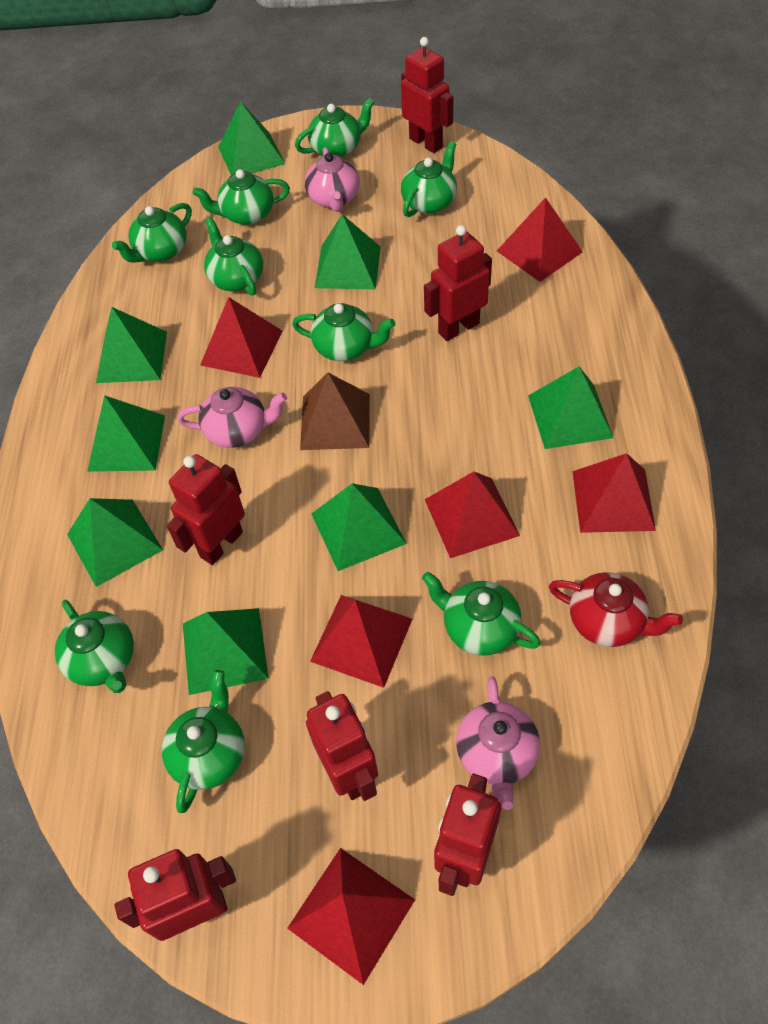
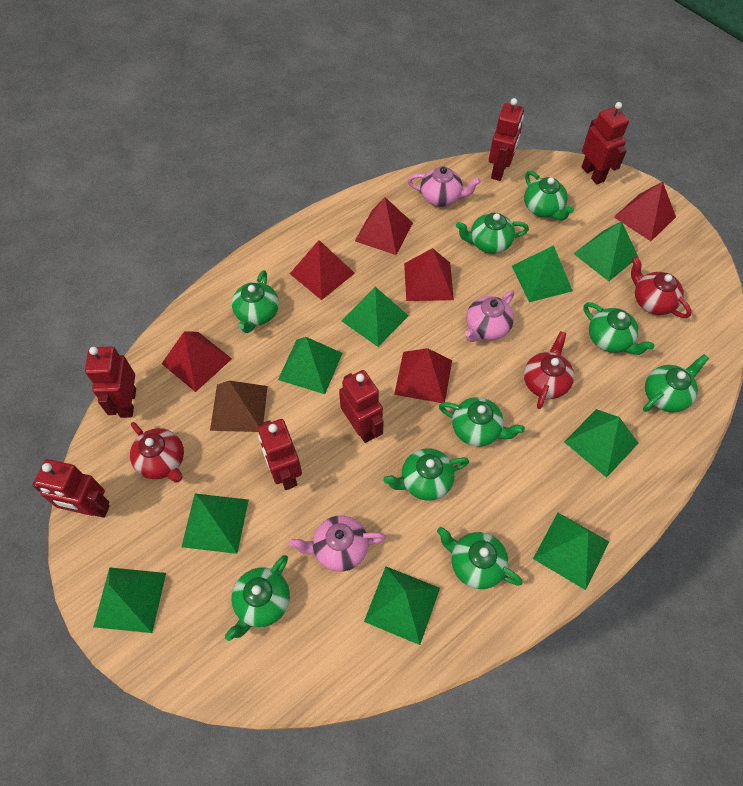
green pyramid: 8 -> 9
red teapot: 1 -> 3

